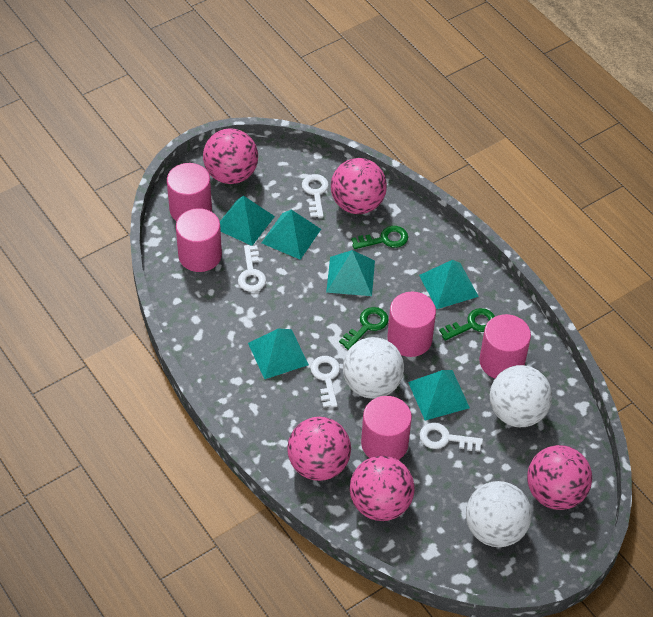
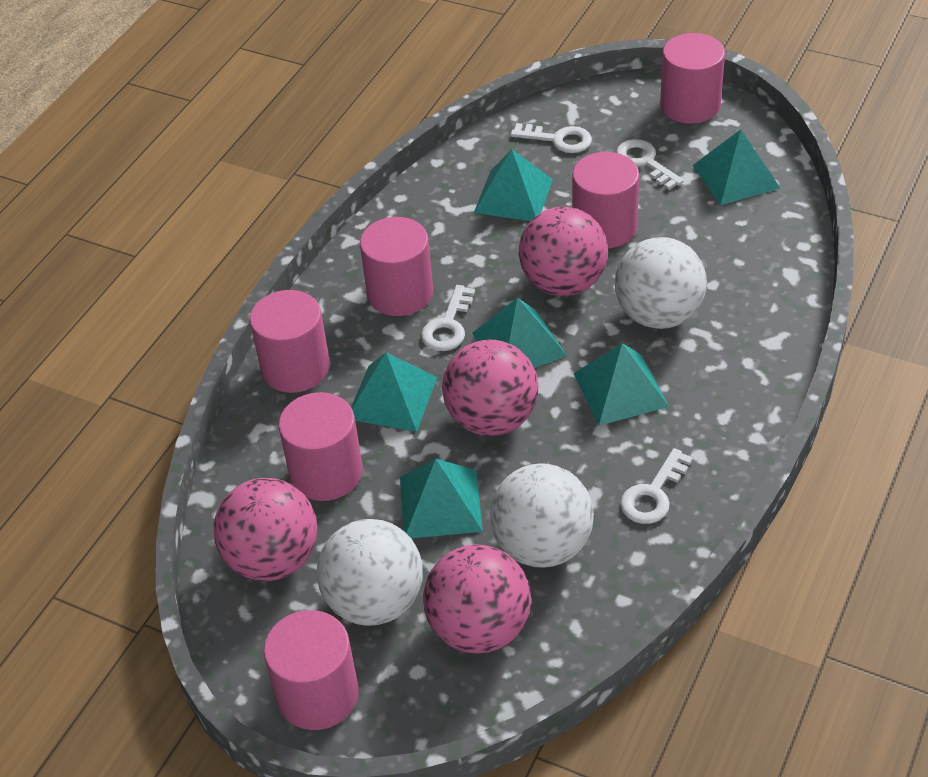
green key: 3 -> 0
pink ball: 5 -> 4
pink cylinder: 5 -> 6

